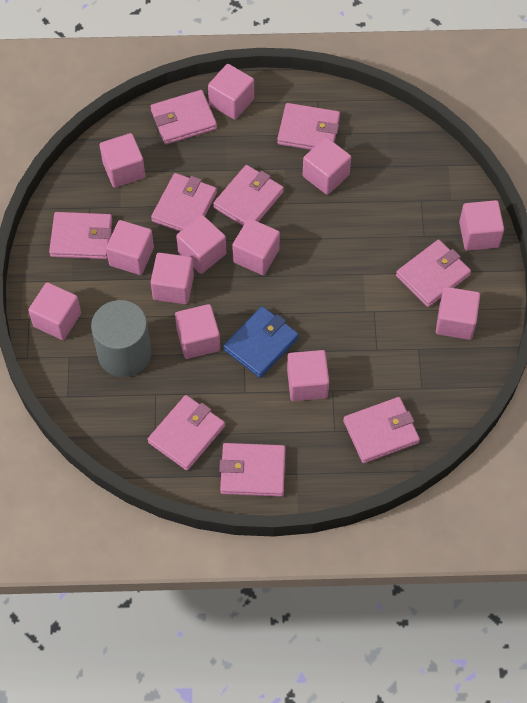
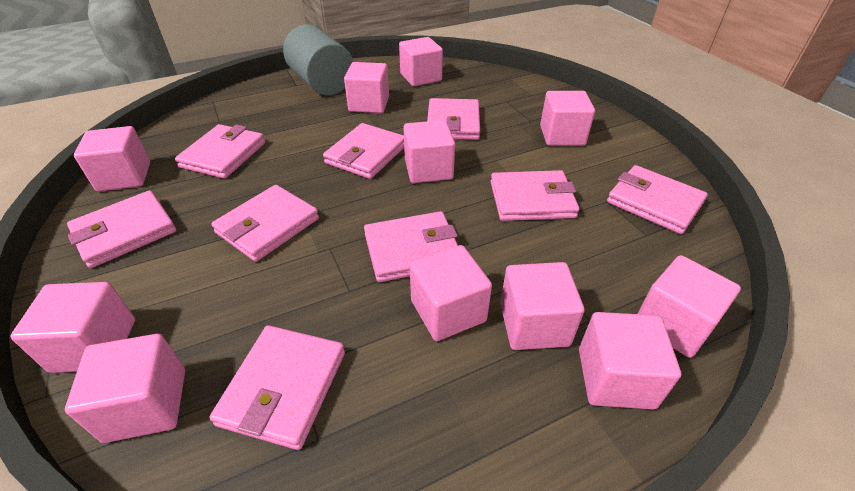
blue wallet: 1 -> 0
pink cube: 12 -> 11

